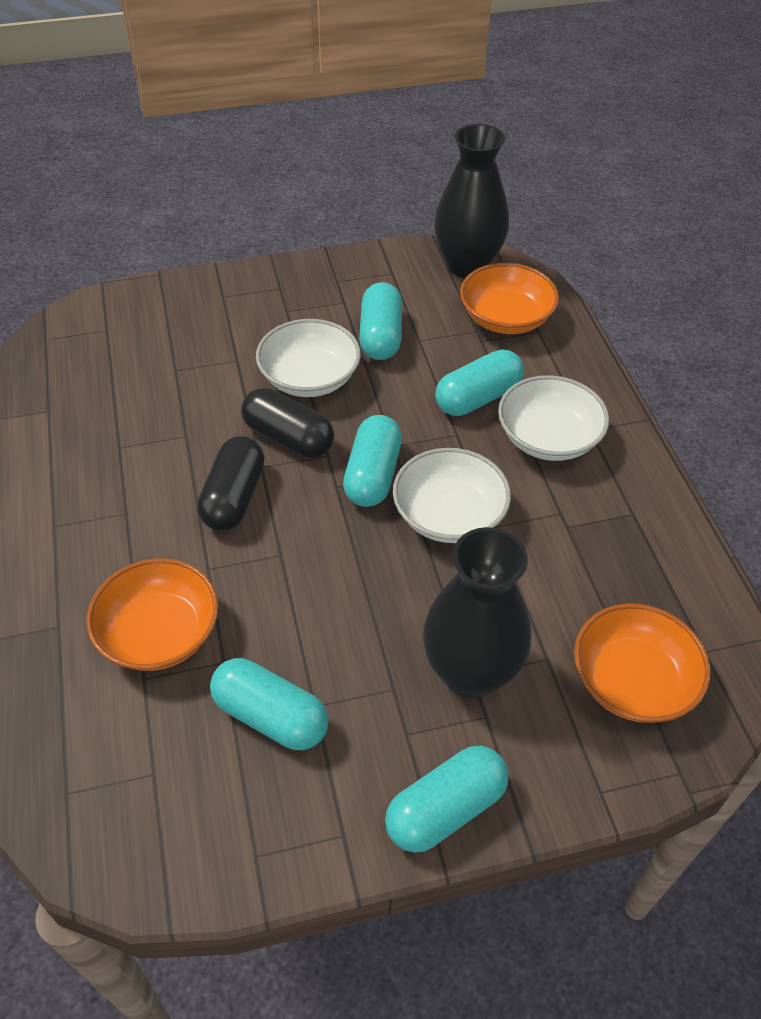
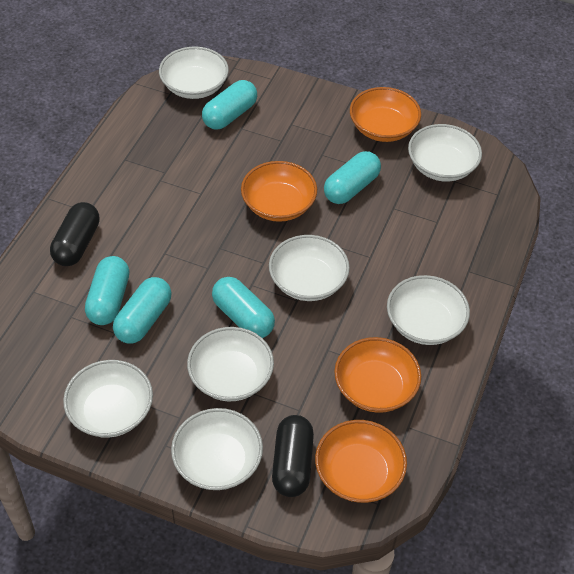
black vase: 2 -> 0
orange bowl: 3 -> 4
white bowl: 3 -> 7

